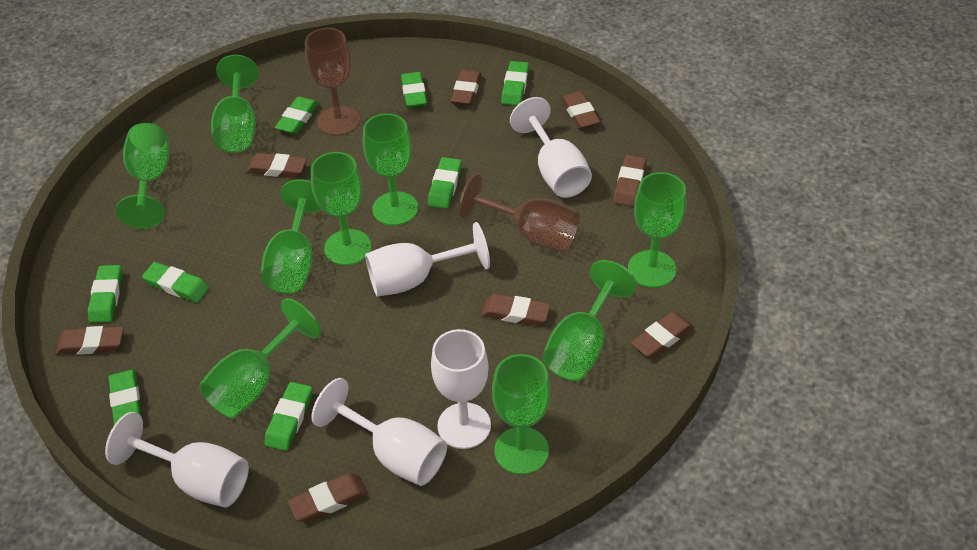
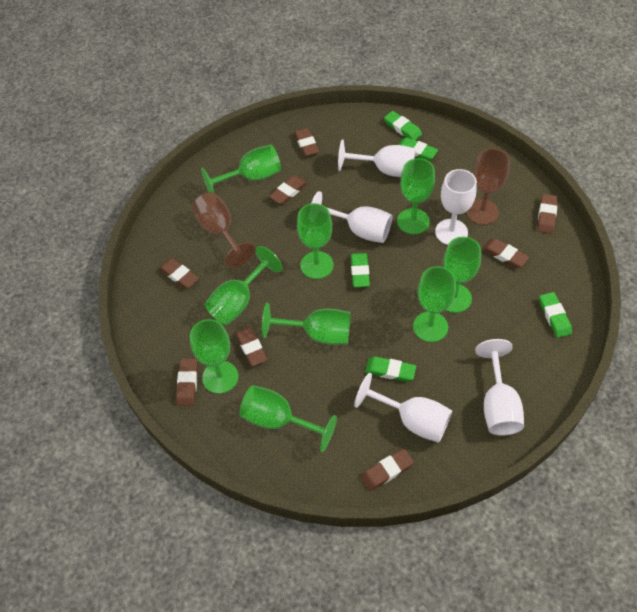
green eraser: 8 -> 5

